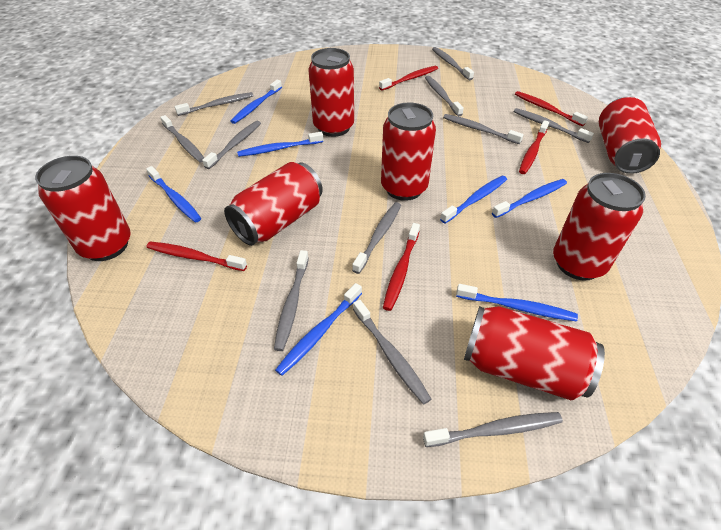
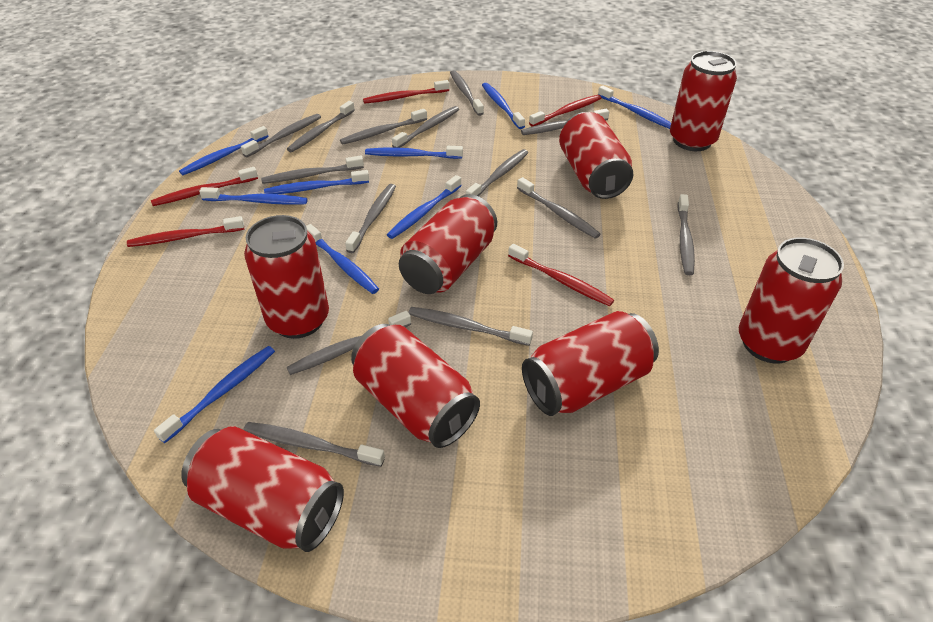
blue toothbrush: 7 -> 9
grey toothbrush: 11 -> 14
red can: 7 -> 8

